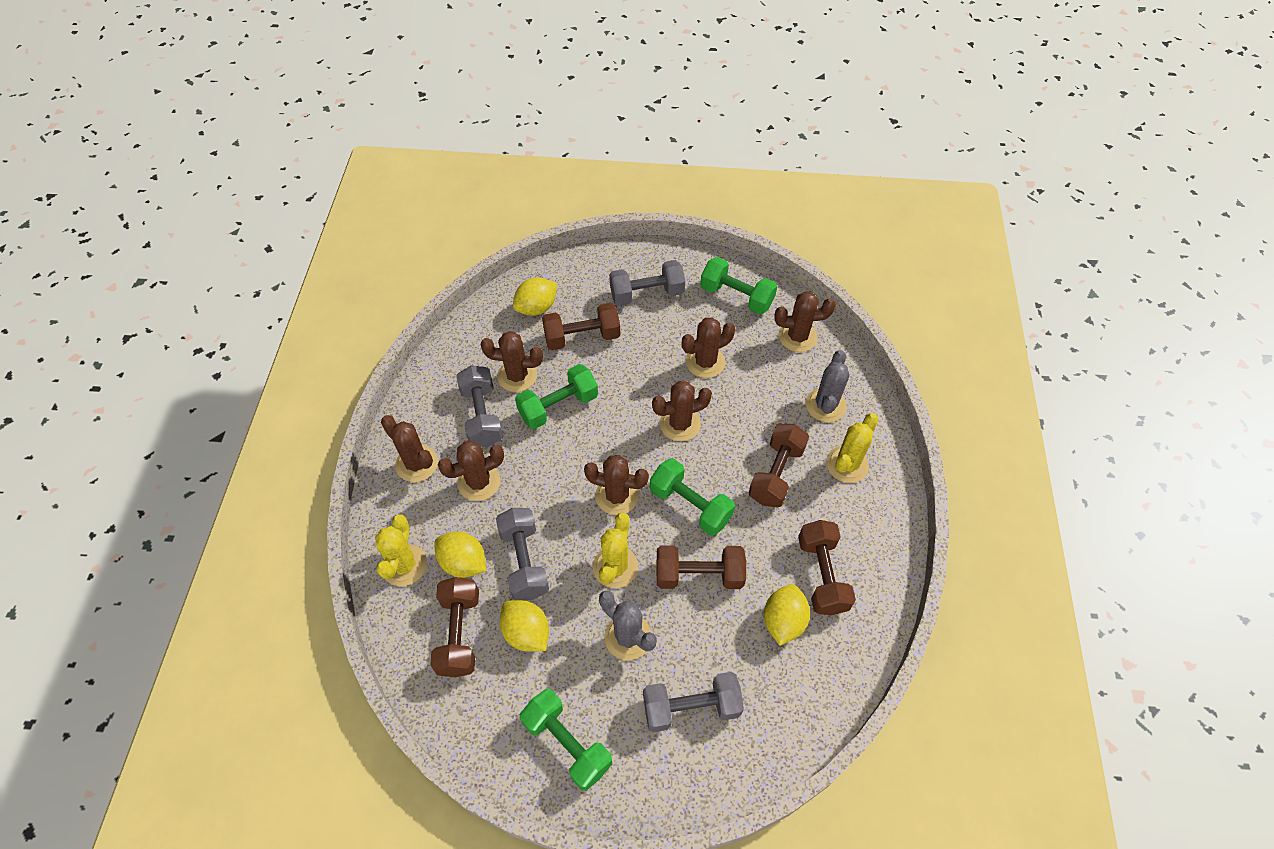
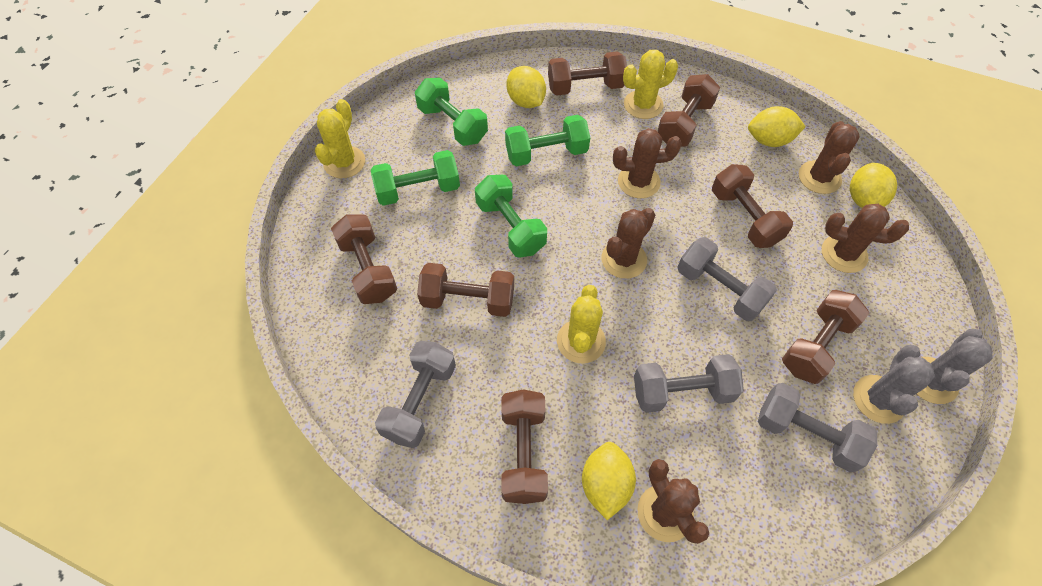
brown cactus: 7 -> 5
brown dumbbell: 5 -> 7

